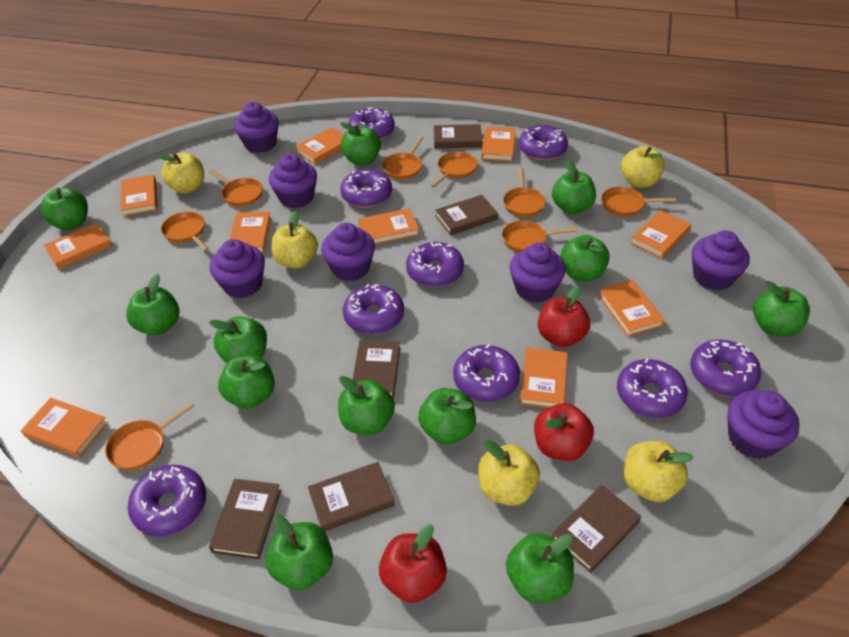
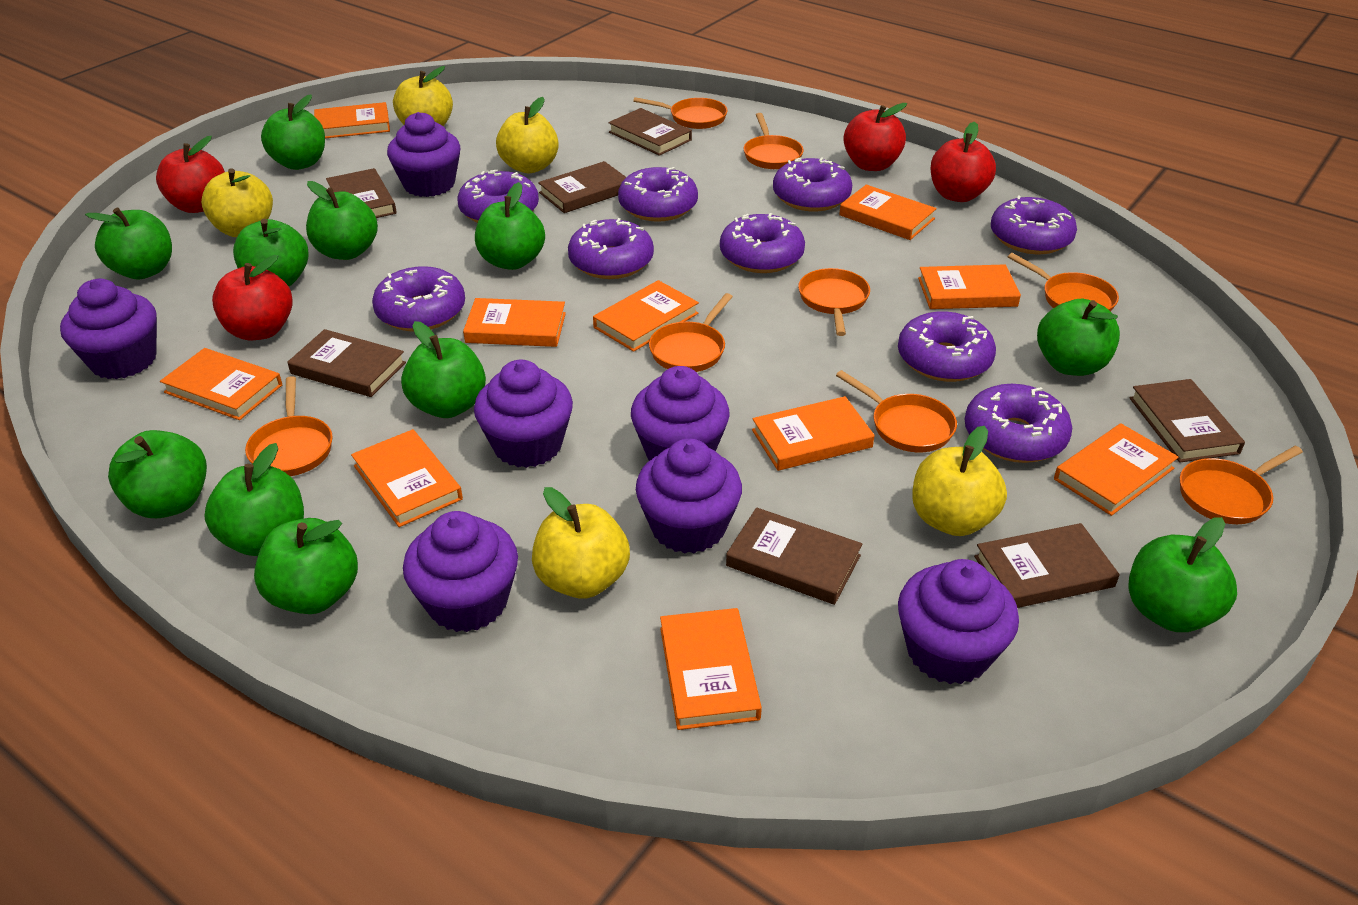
brown book: 6 -> 7
green apple: 12 -> 11
red apple: 3 -> 4

